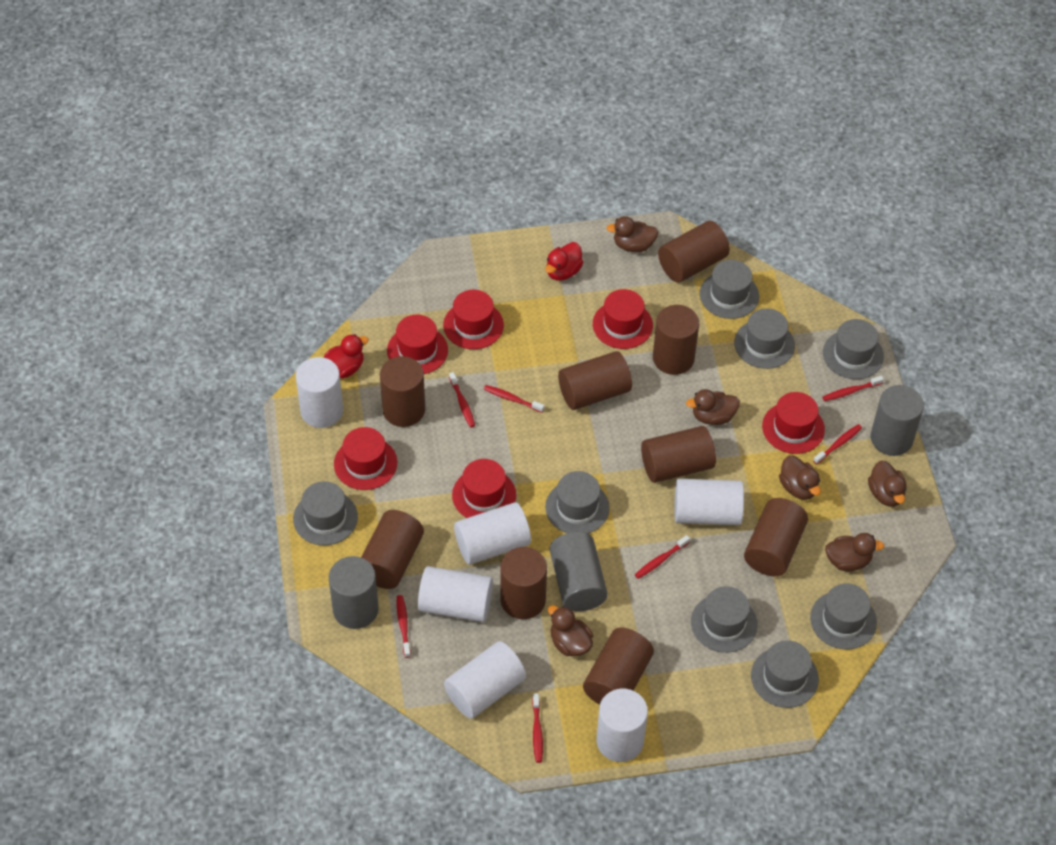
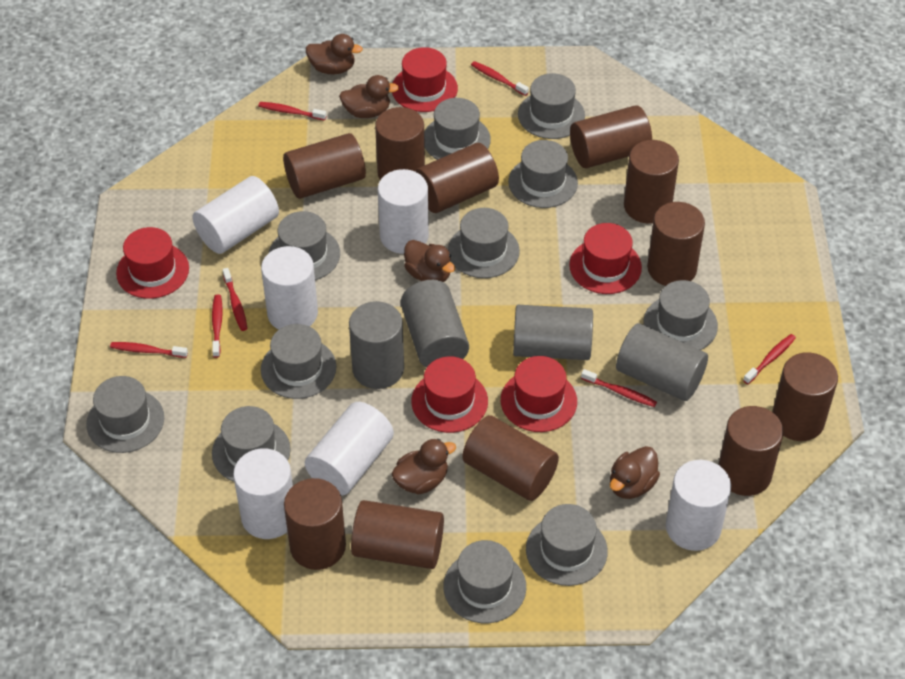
brown cylinder: 9 -> 11
brown duck: 6 -> 5
grey cylinder: 3 -> 4
grey hat: 8 -> 11
red duck: 2 -> 0
red hat: 6 -> 5

